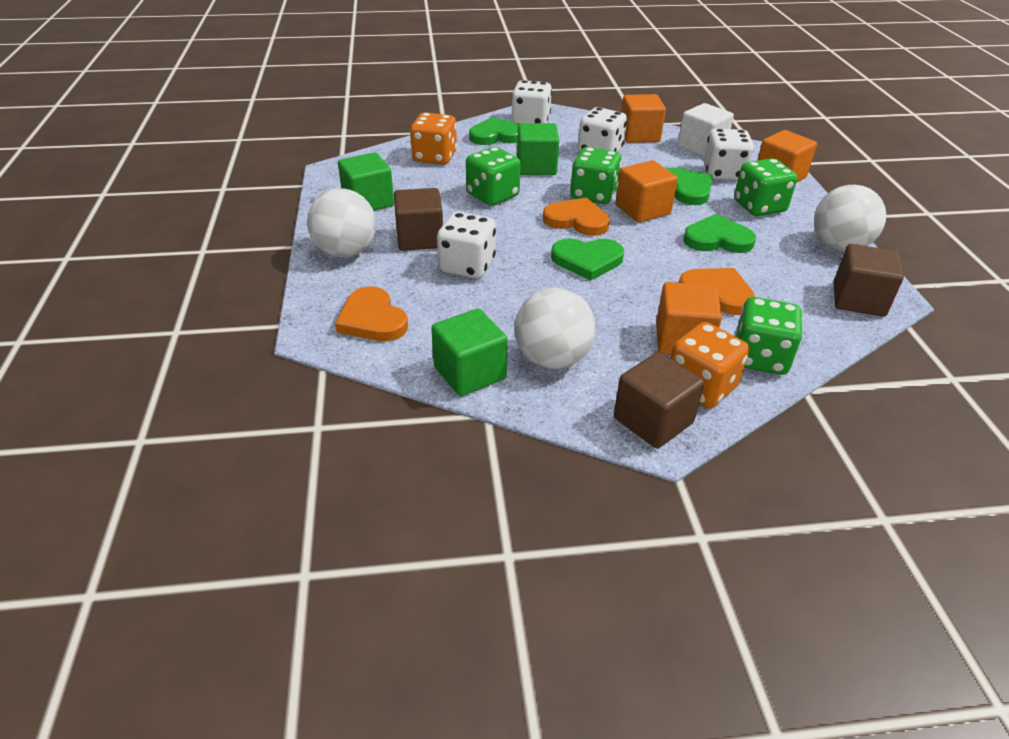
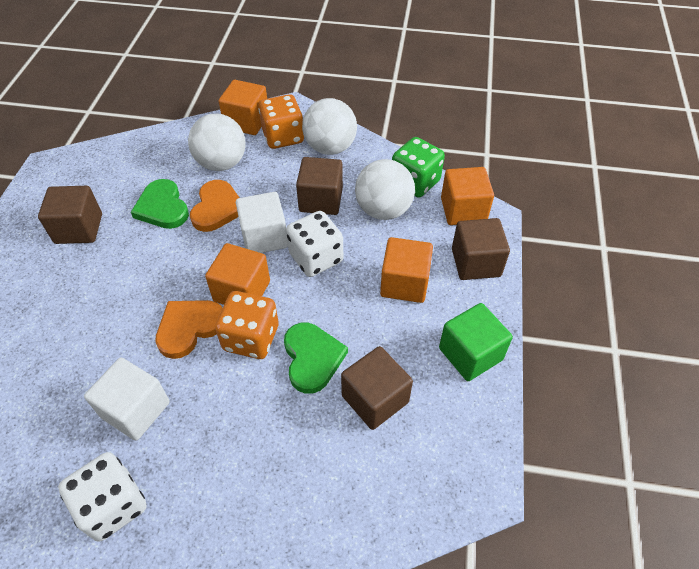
brown cube: 3 -> 4
green cube: 3 -> 1
green dice: 4 -> 1
green heart: 4 -> 2
orange heart: 3 -> 2
white cube: 1 -> 2
white dice: 4 -> 2

